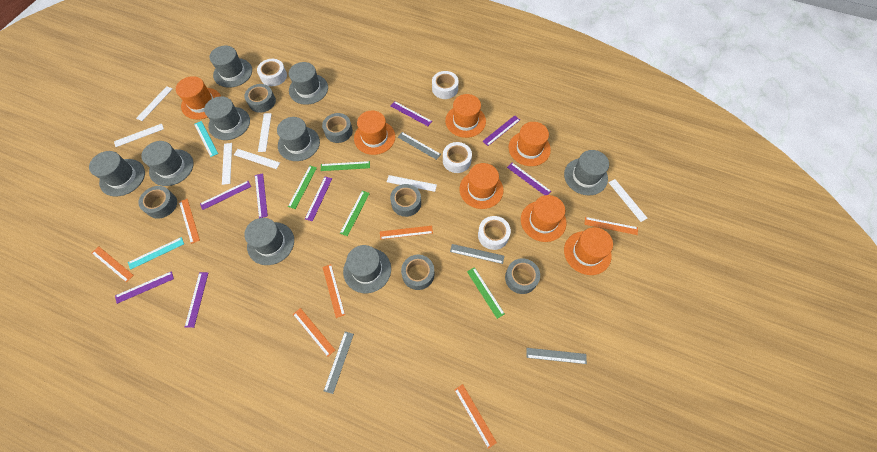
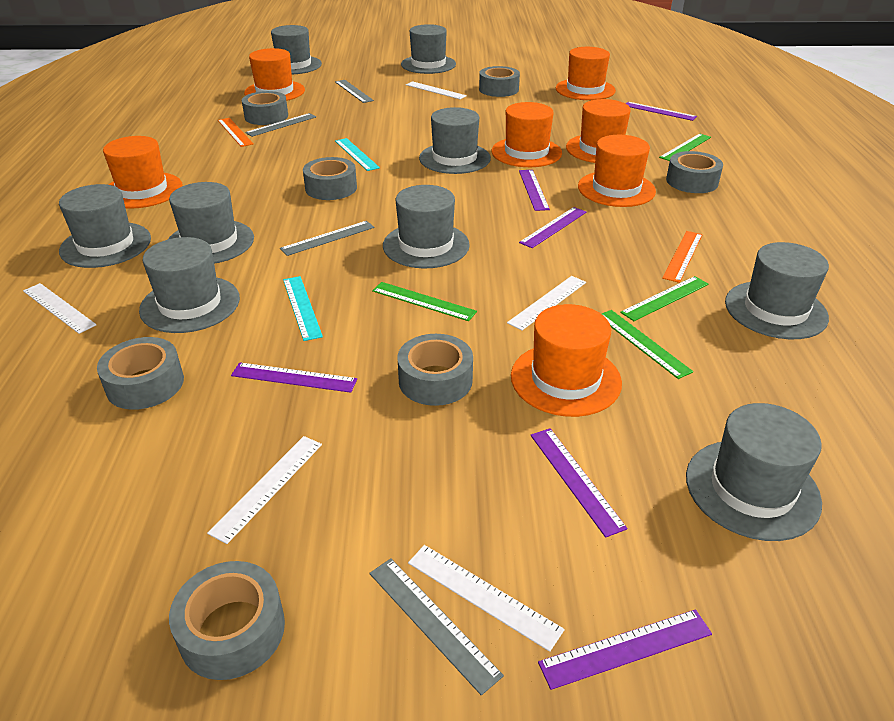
grey tape: 6 -> 7
orange ruler: 7 -> 2
purple ruler: 8 -> 6
white ruler: 7 -> 5
white tape: 4 -> 0

